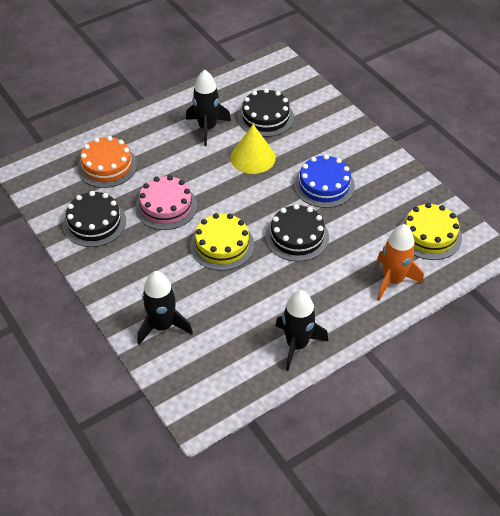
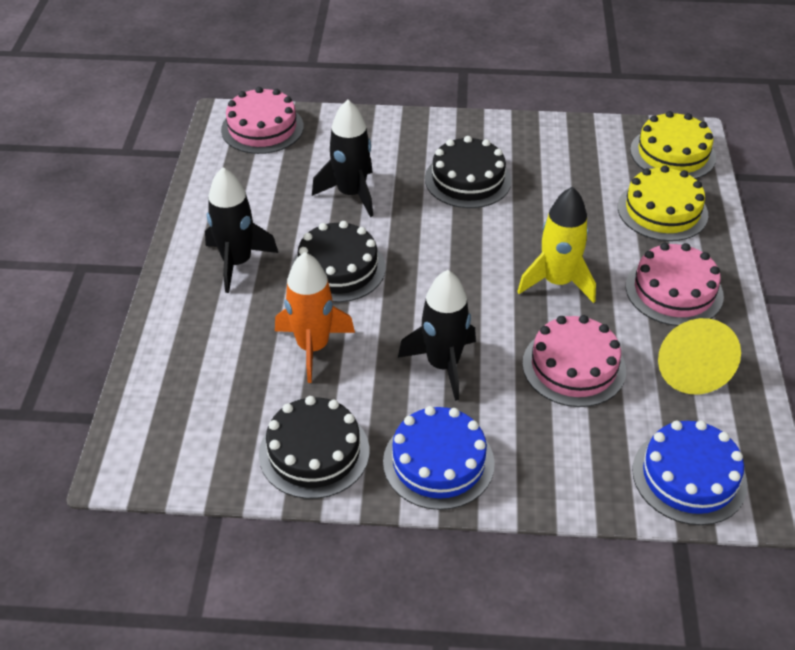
blue cake: 1 -> 2
orange cake: 1 -> 0
pink cake: 1 -> 3
yellow rocket: 0 -> 1

